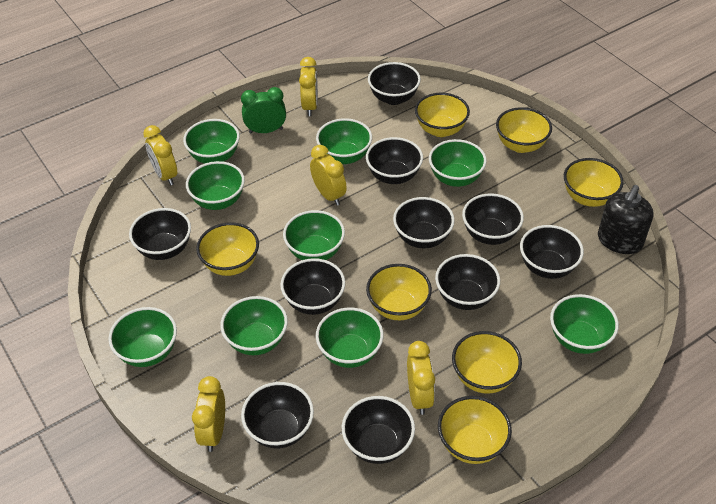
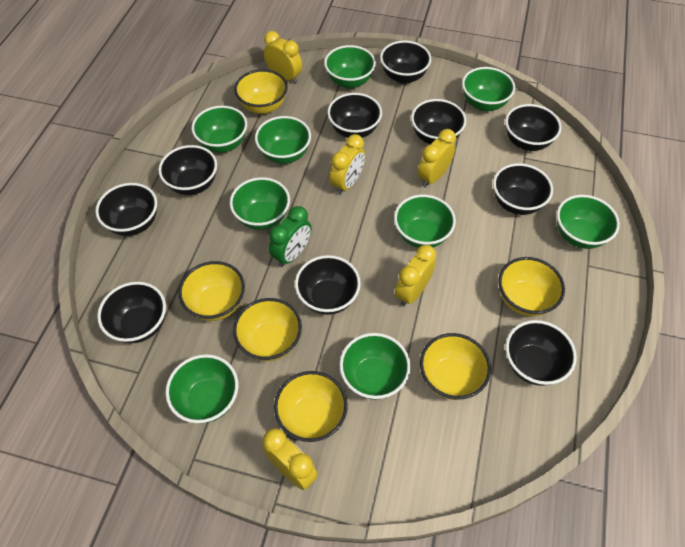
black soap dispenser: 1 -> 0
yellow bowl: 7 -> 6

